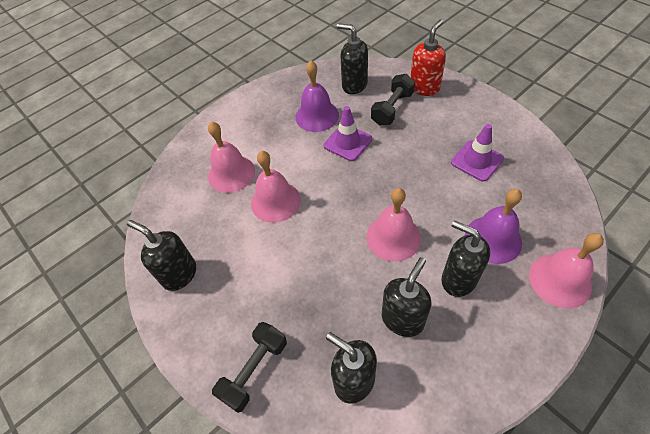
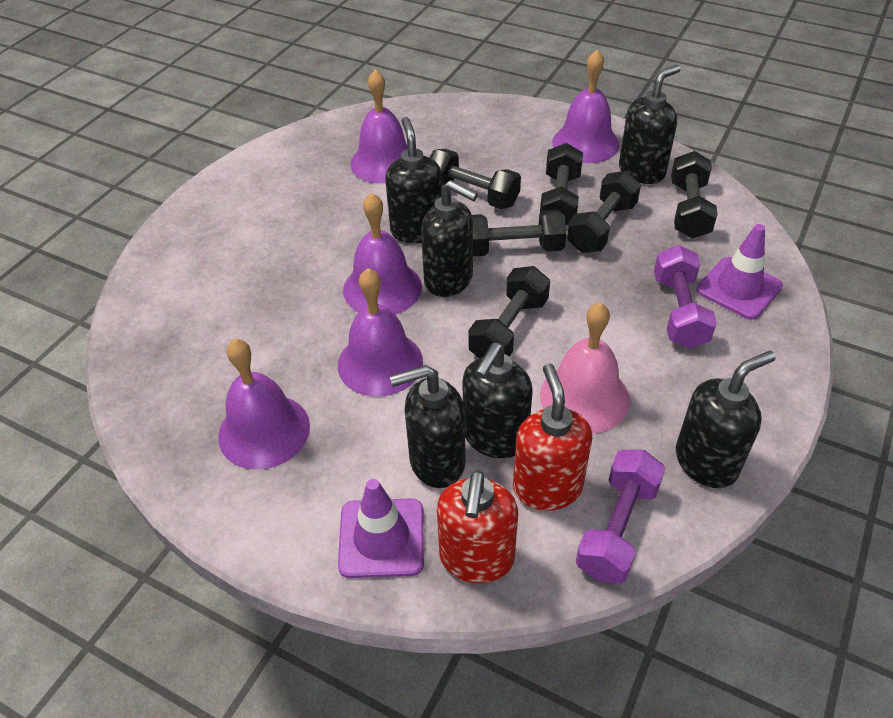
black dumbbell: 2 -> 6
black soap dispenser: 5 -> 6
pink bell: 4 -> 1
purple bell: 2 -> 5
purple dumbbell: 0 -> 2
red soap dispenser: 1 -> 2

